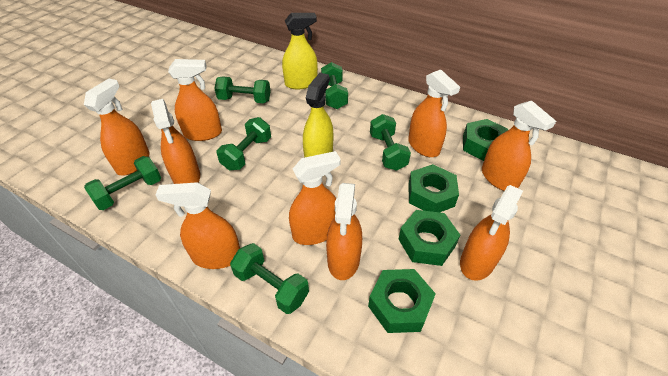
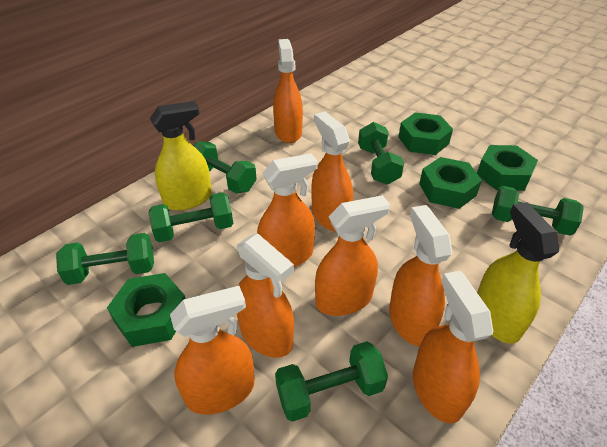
orange spray bottle: 9 -> 8

